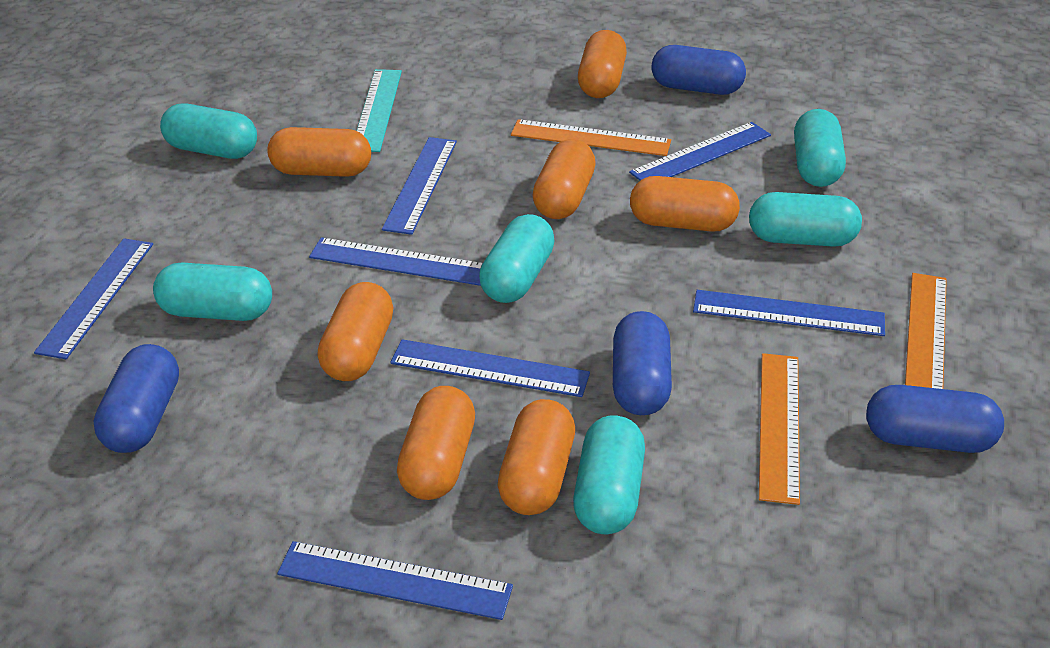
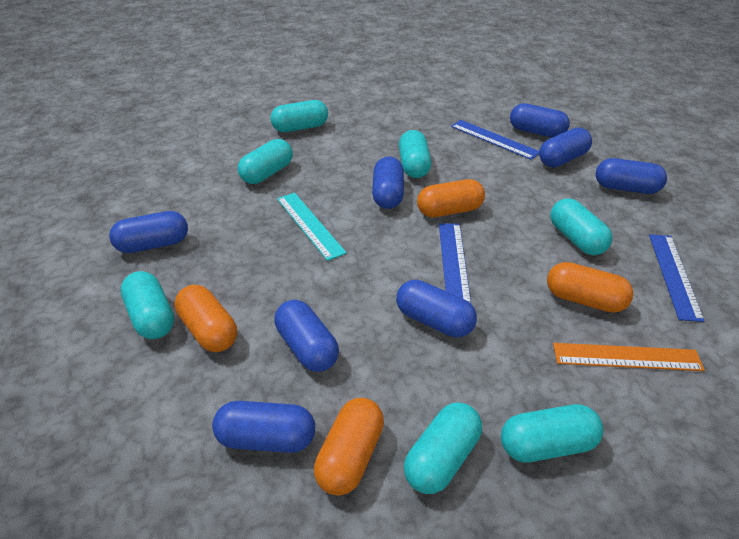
blue capsule: 4 -> 8
blue ruler: 7 -> 3
orange capsule: 7 -> 4
orange ruler: 3 -> 1
turquoise capsule: 6 -> 7

